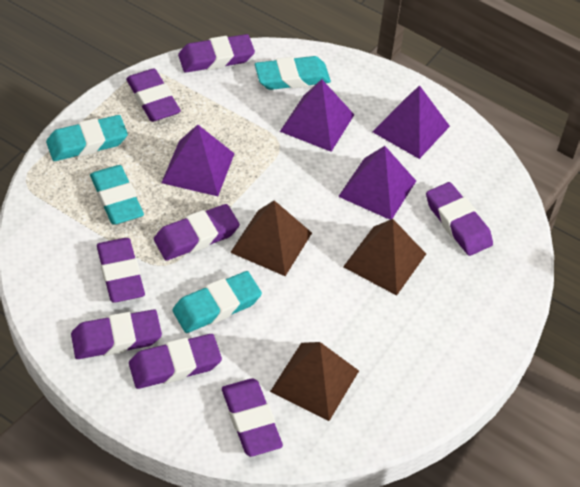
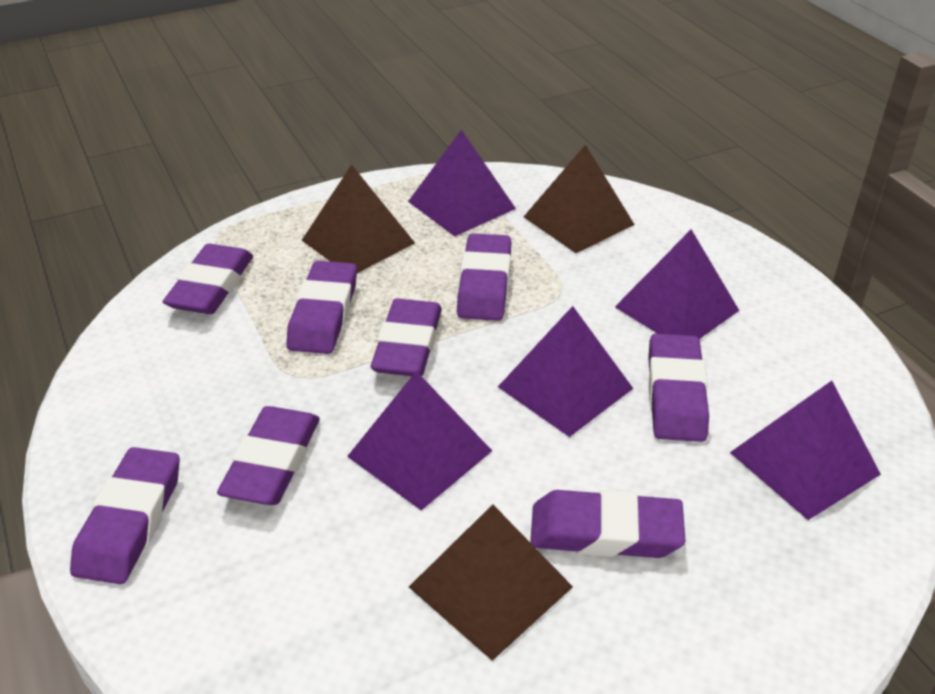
purple pyramid: 4 -> 5
turquoise eraser: 4 -> 0

